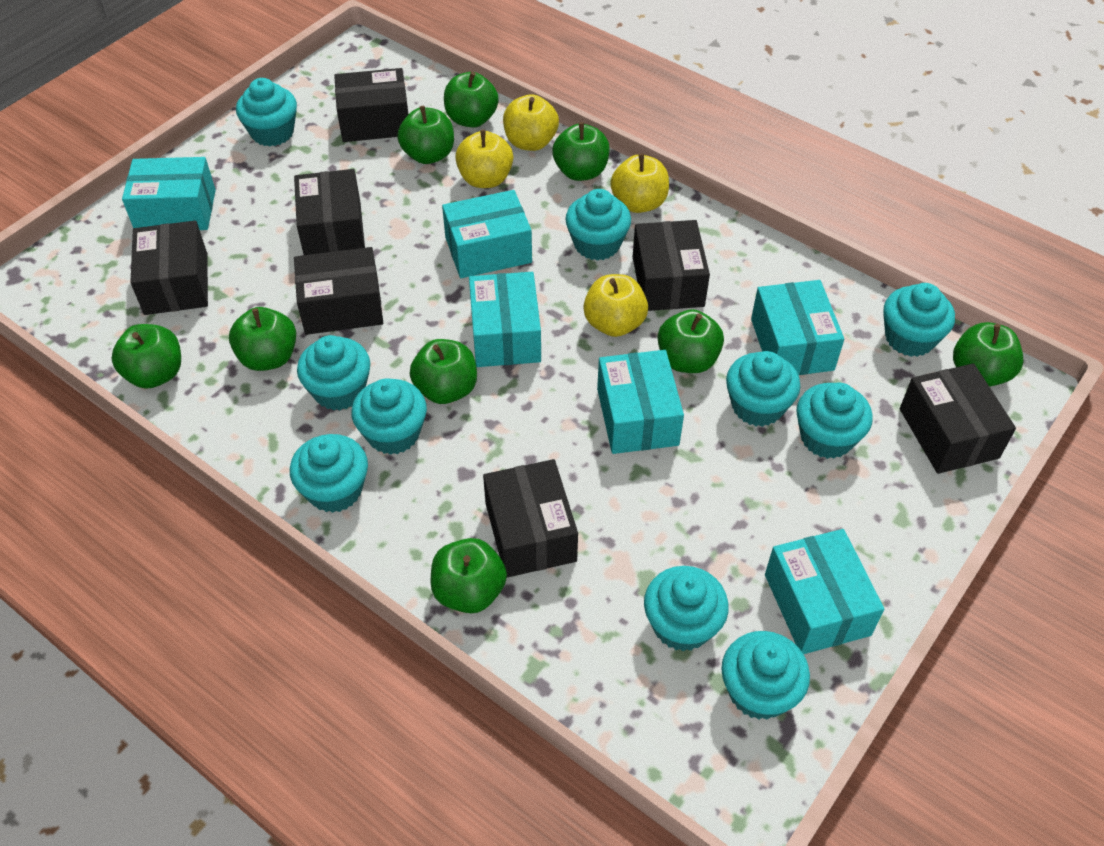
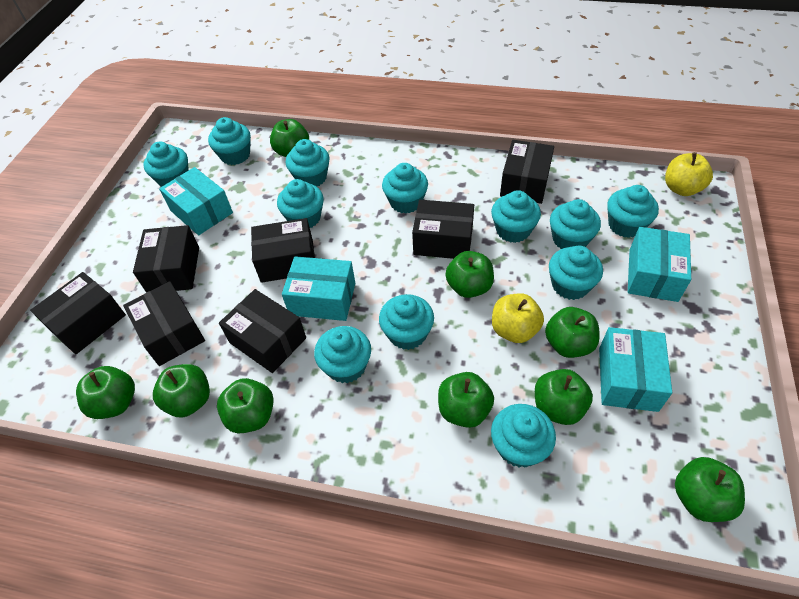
turquoise box: 6 -> 4
turquoise cupcake: 10 -> 12
yellow apple: 4 -> 2

